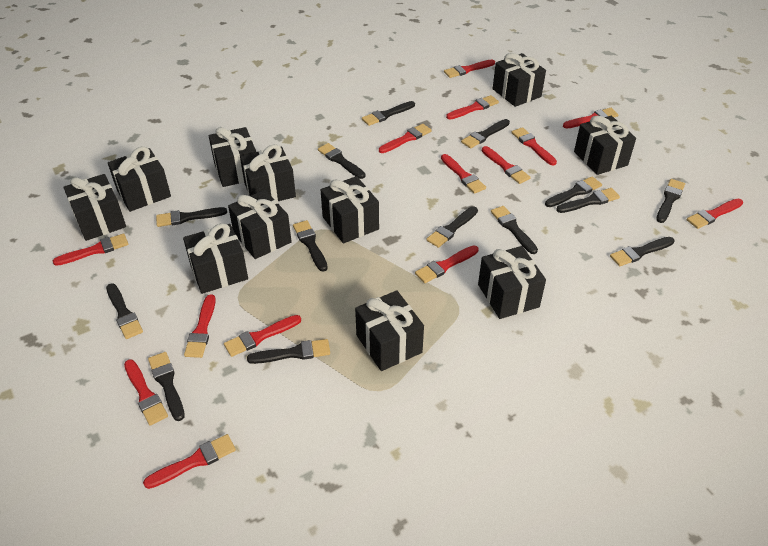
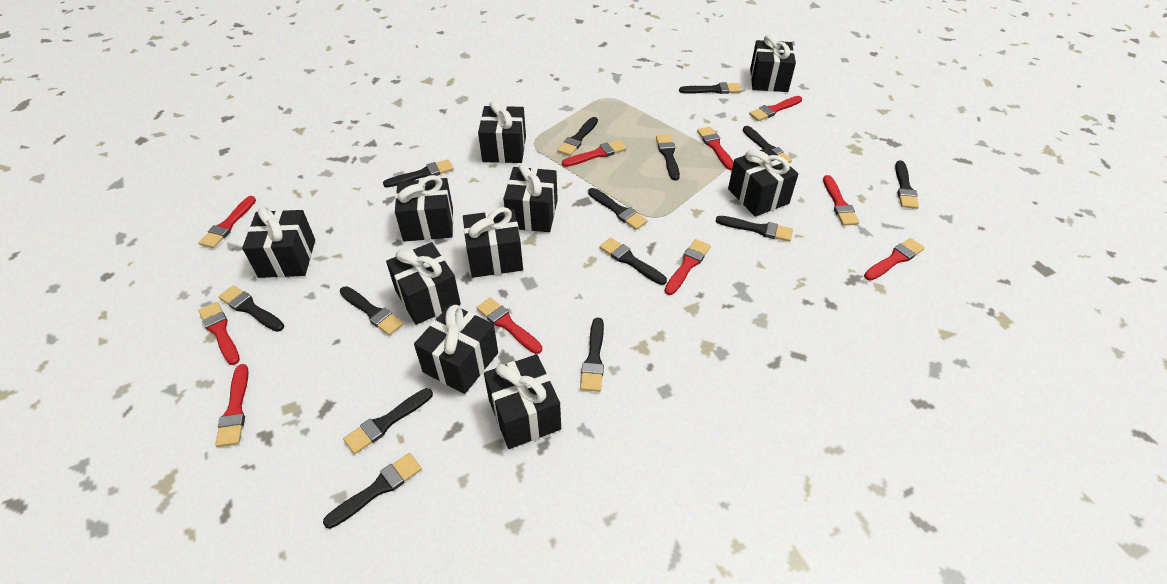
black gift: 11 -> 10
red brush: 14 -> 10

